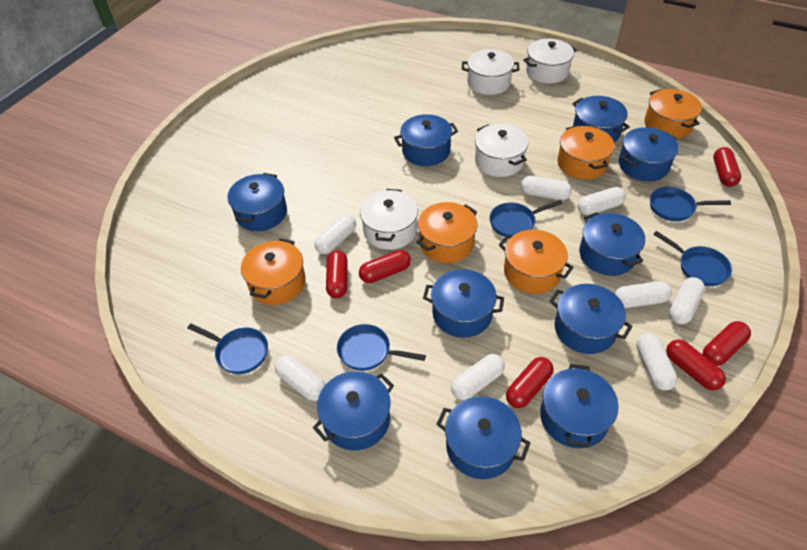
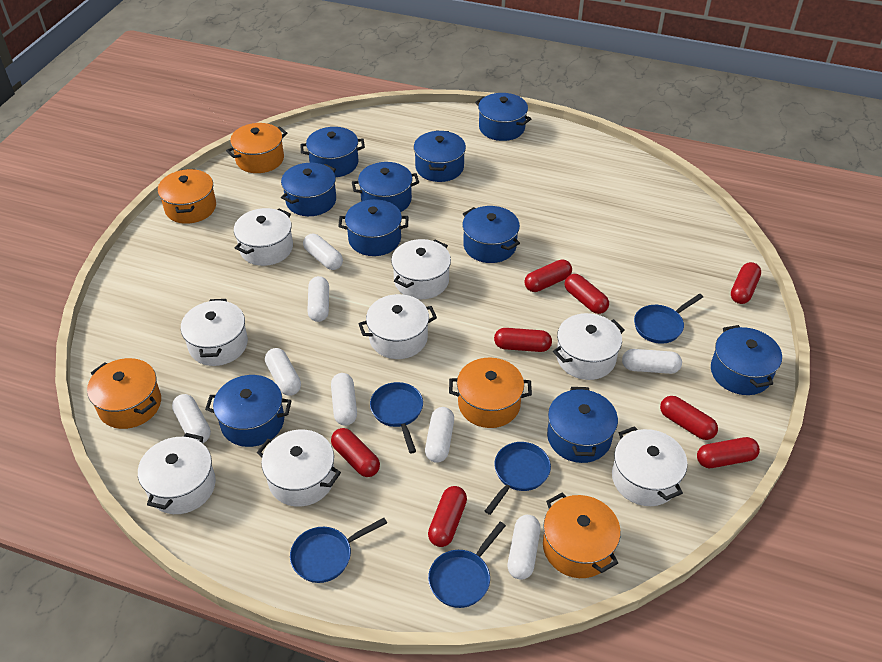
red capsule: 6 -> 8
white pot: 4 -> 8

